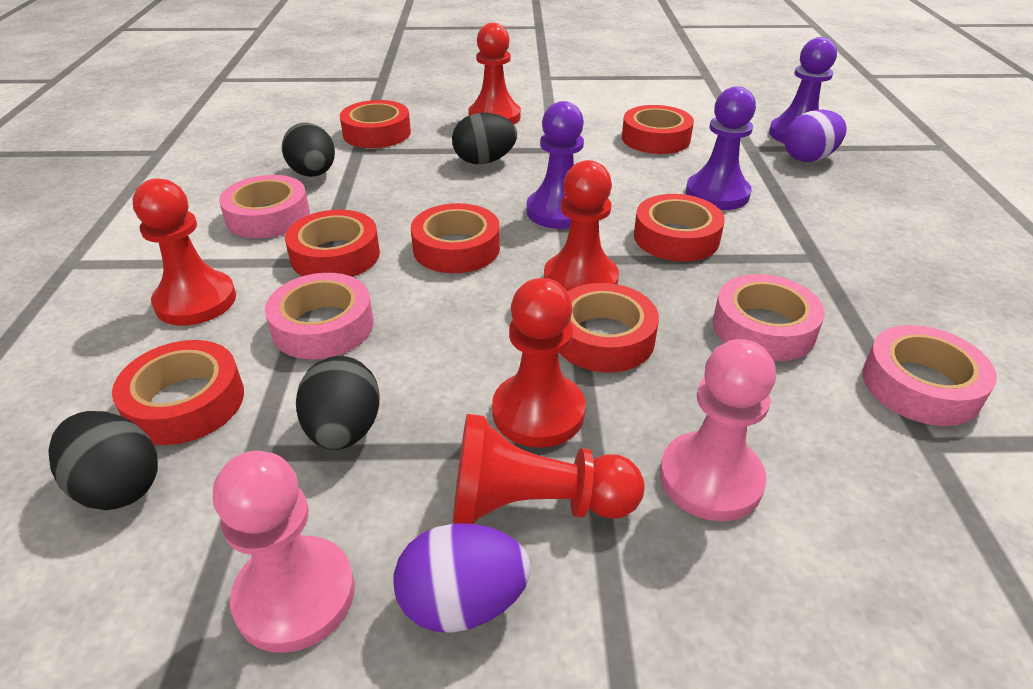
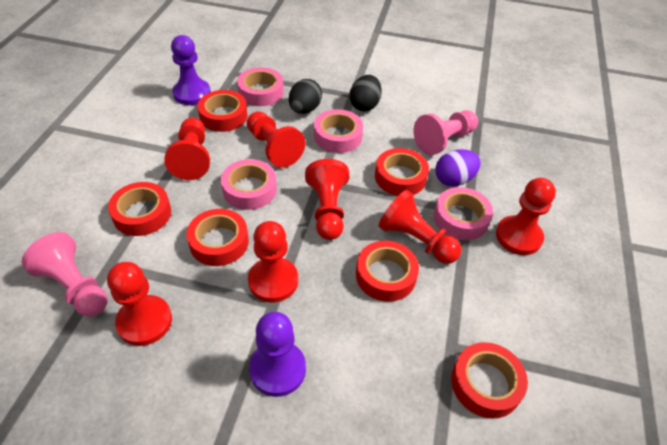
black egg: 4 -> 2
purple egg: 2 -> 1
purple pawn: 3 -> 2
red pawn: 5 -> 7
red tape: 7 -> 6

